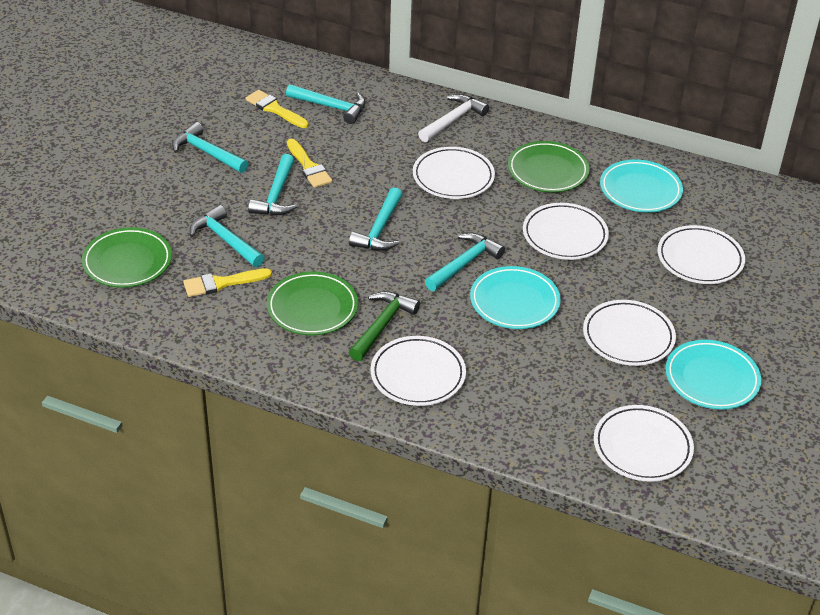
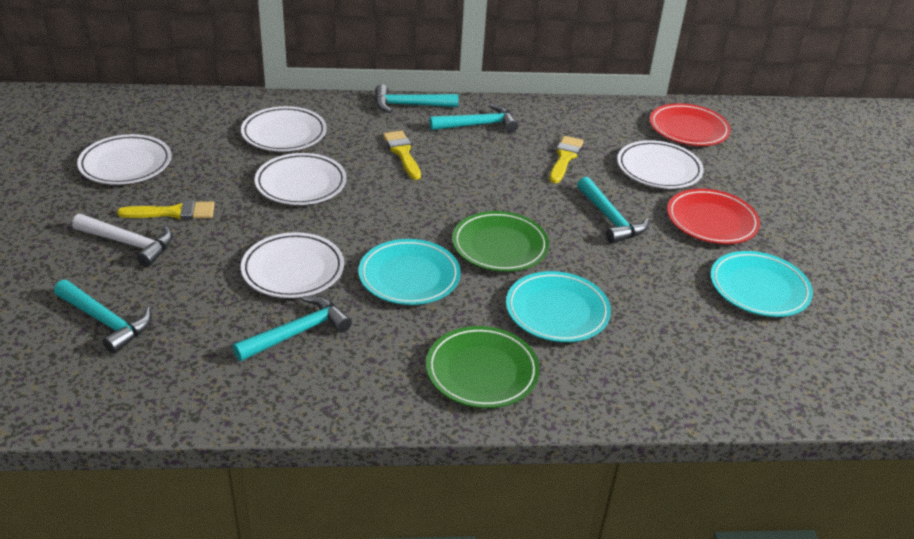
green hammer: 1 -> 0
green plate: 3 -> 2
red plate: 0 -> 2
turquoise hammer: 6 -> 5
white plate: 6 -> 5

